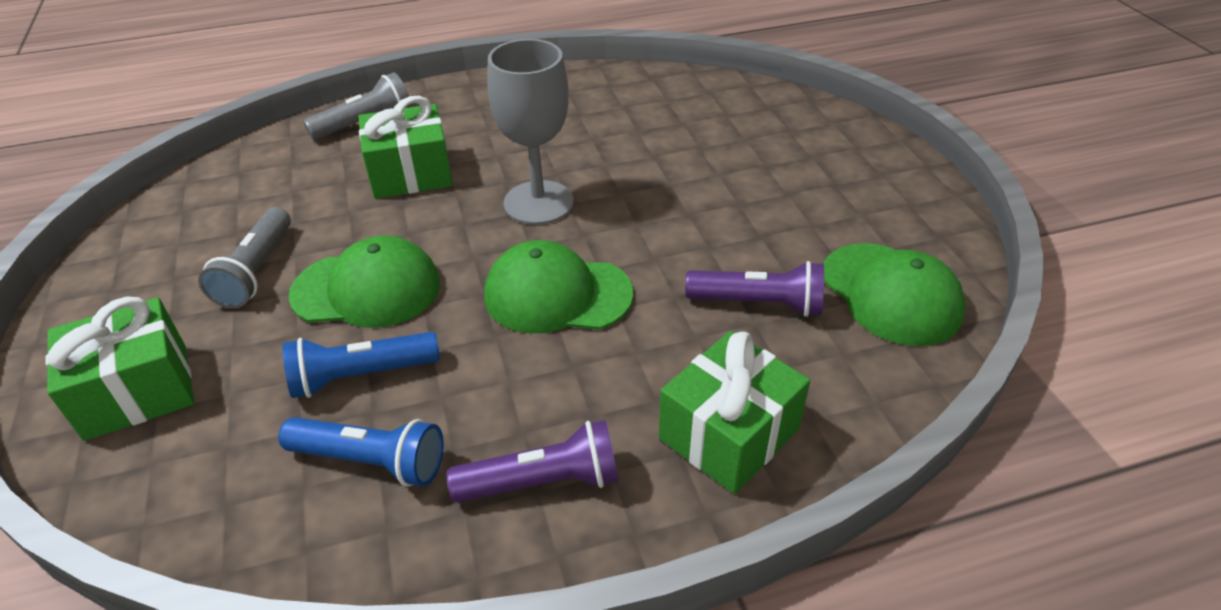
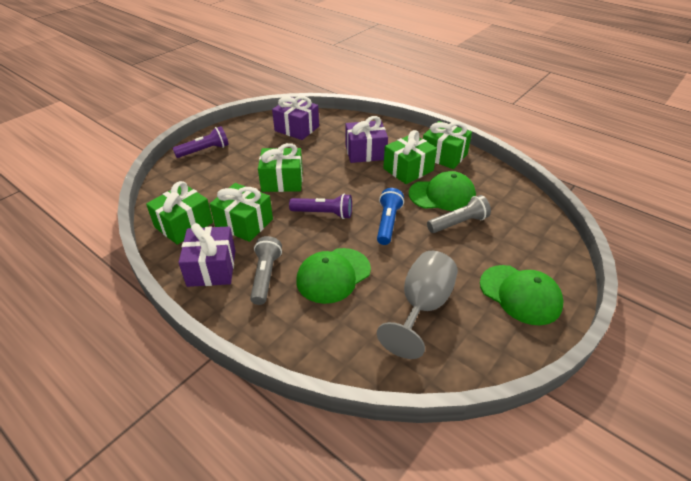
blue flashlight: 2 -> 1
green gift: 3 -> 5
purple gift: 0 -> 3

